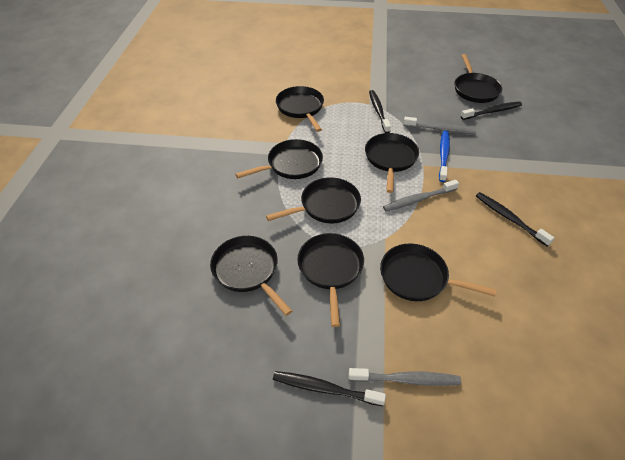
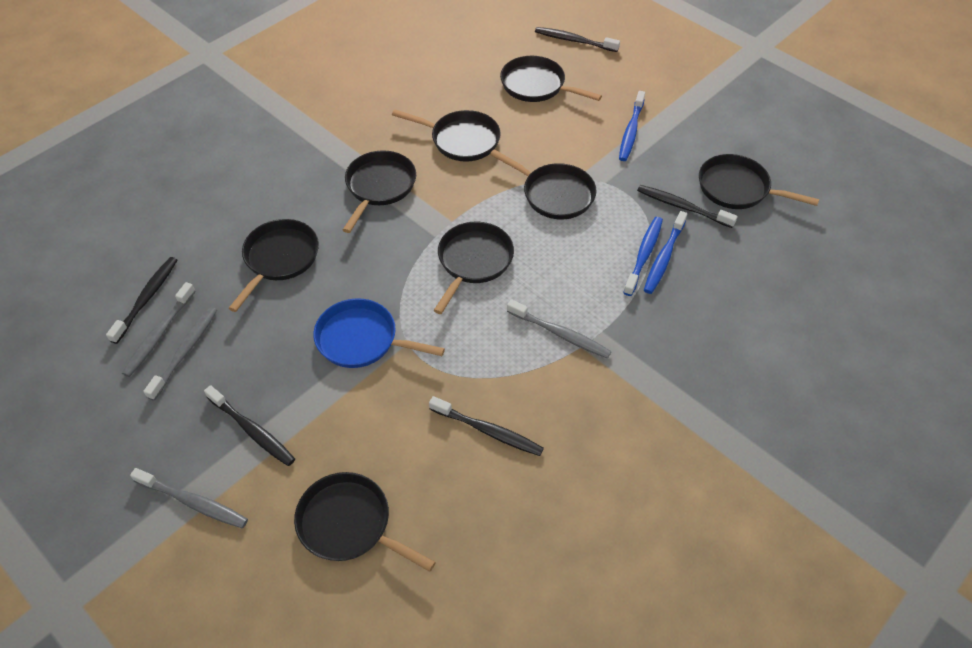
black toothbrush: 4 -> 5
blue pan: 0 -> 1
blue toothbrush: 1 -> 3
grey toothbrush: 3 -> 4

